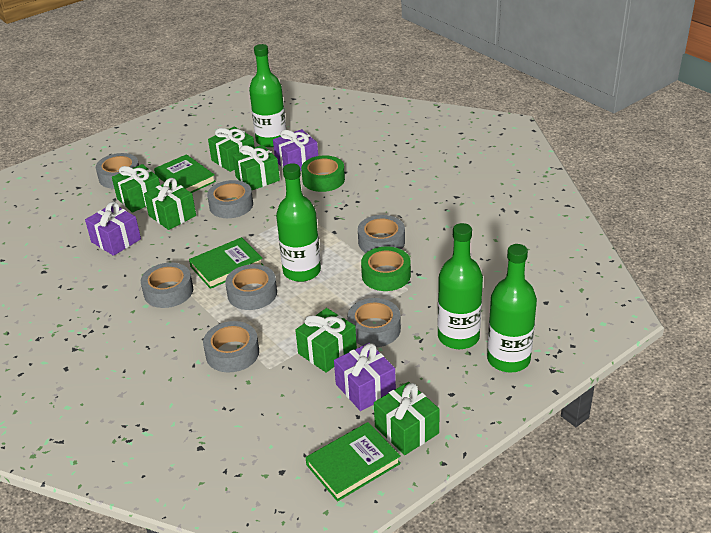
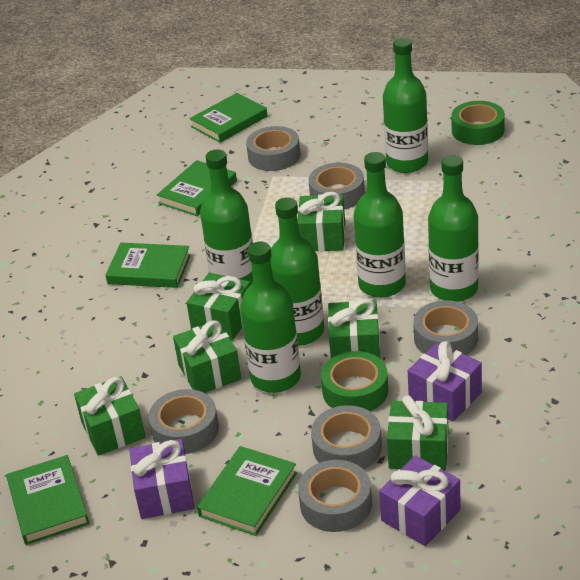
green book: 3 -> 5
green bottle: 4 -> 6
grey tape: 7 -> 6

